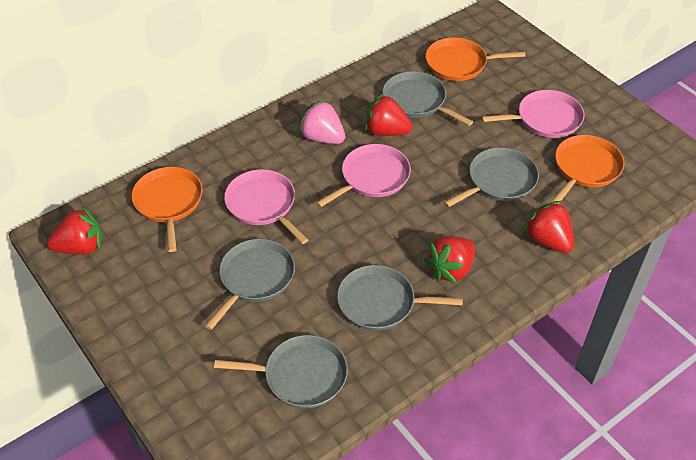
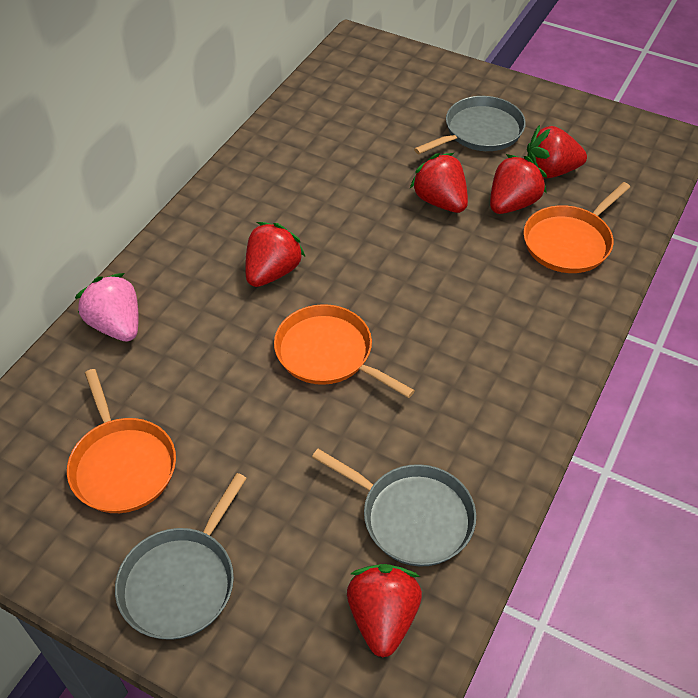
grey pan: 5 -> 3
pink pan: 3 -> 0
red strawberry: 4 -> 5

